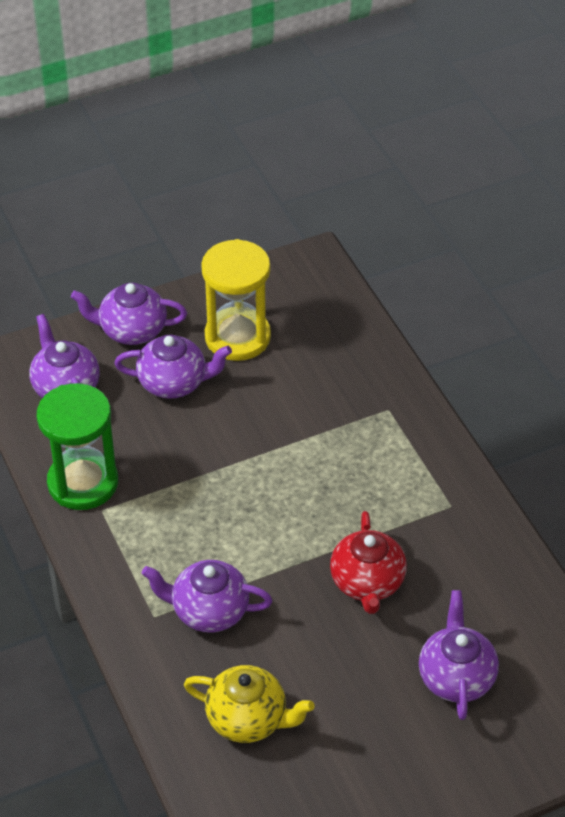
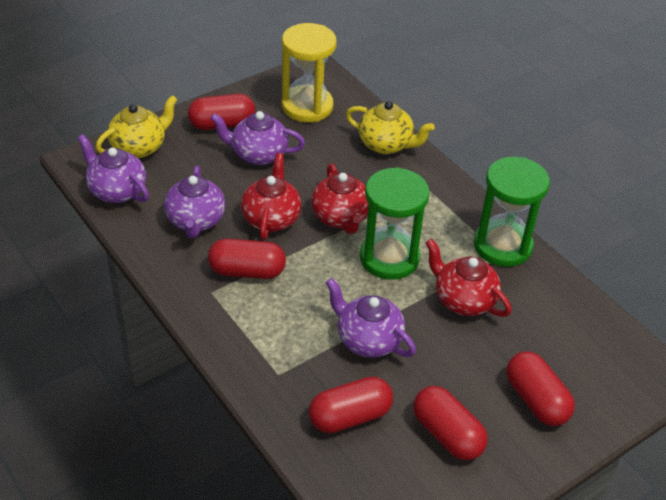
green hourglass: 1 -> 2
purple teapot: 5 -> 4
red capsule: 0 -> 5
red teapot: 1 -> 3
yellow teapot: 1 -> 2

